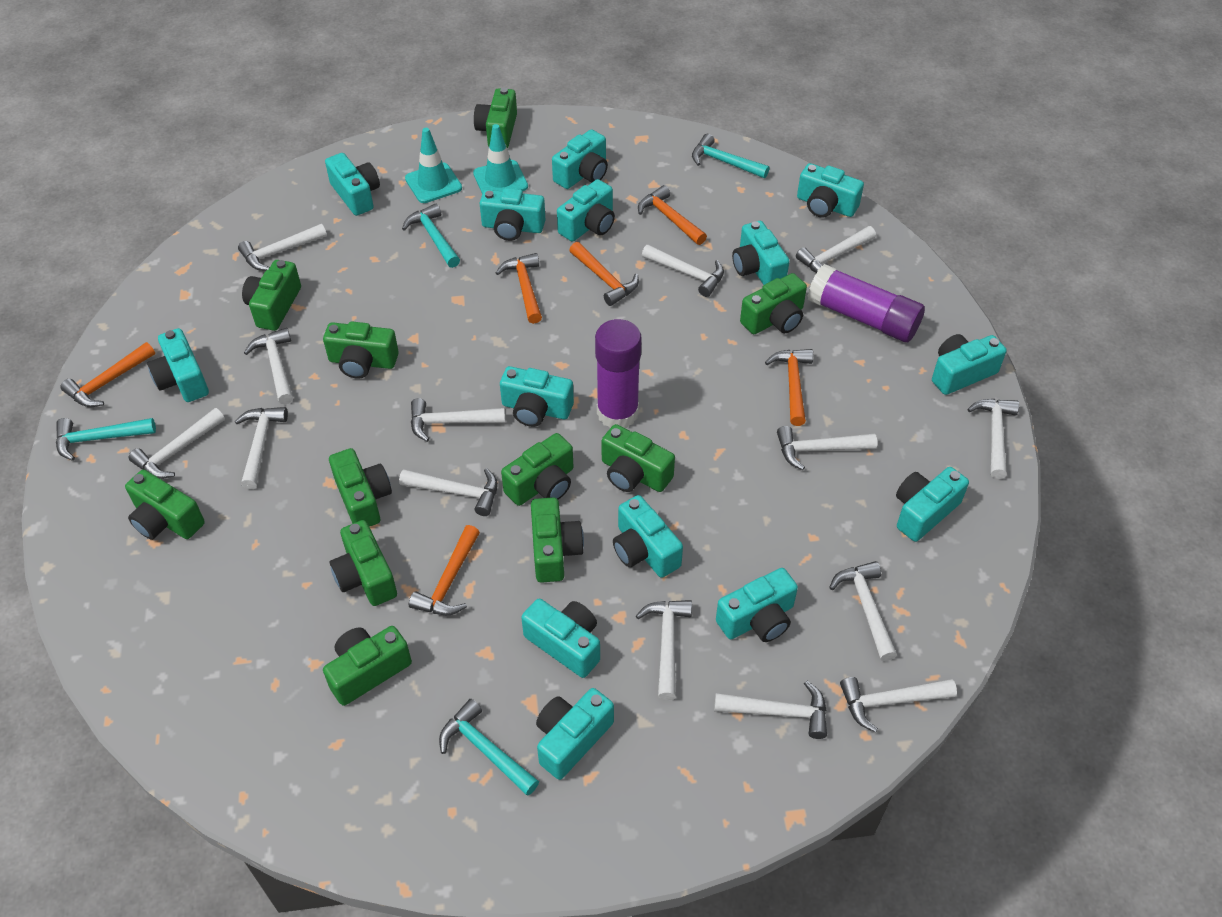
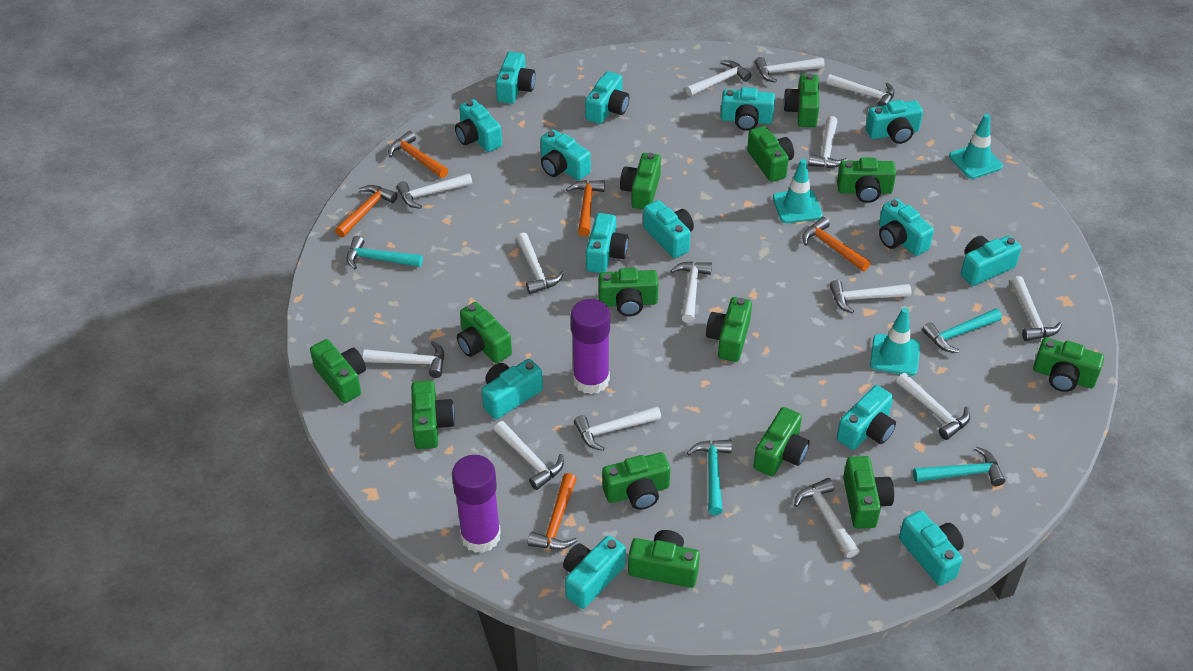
green camera: 11 -> 14
orange hammer: 6 -> 5
turquoise traffic cone: 2 -> 3

